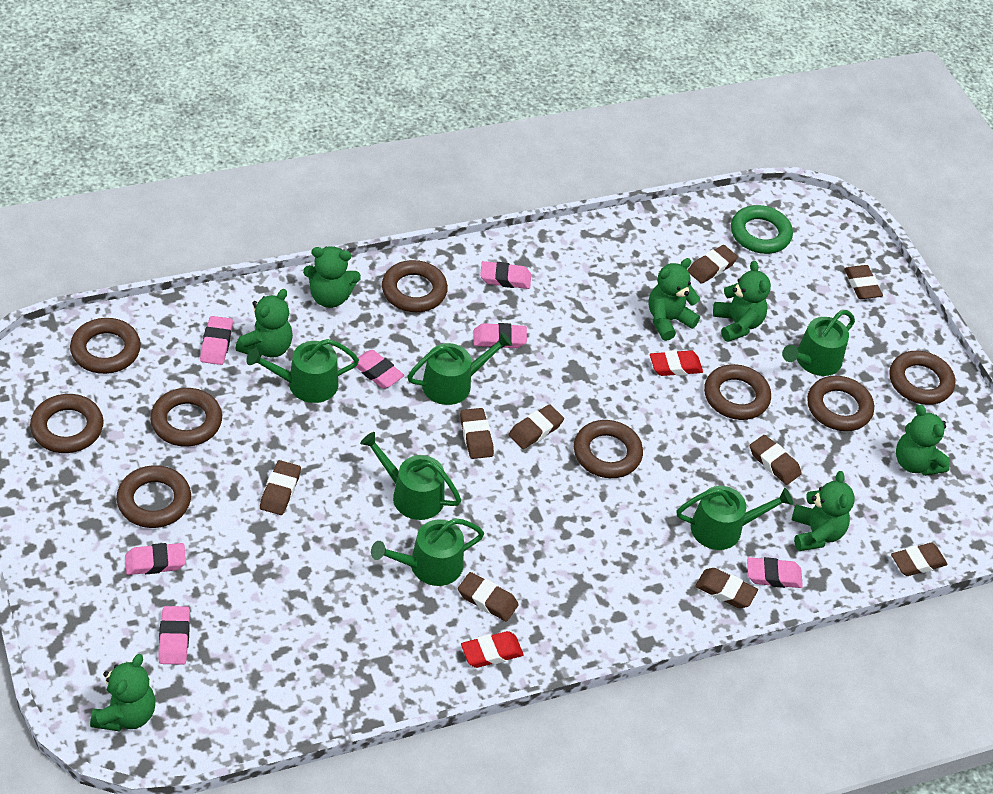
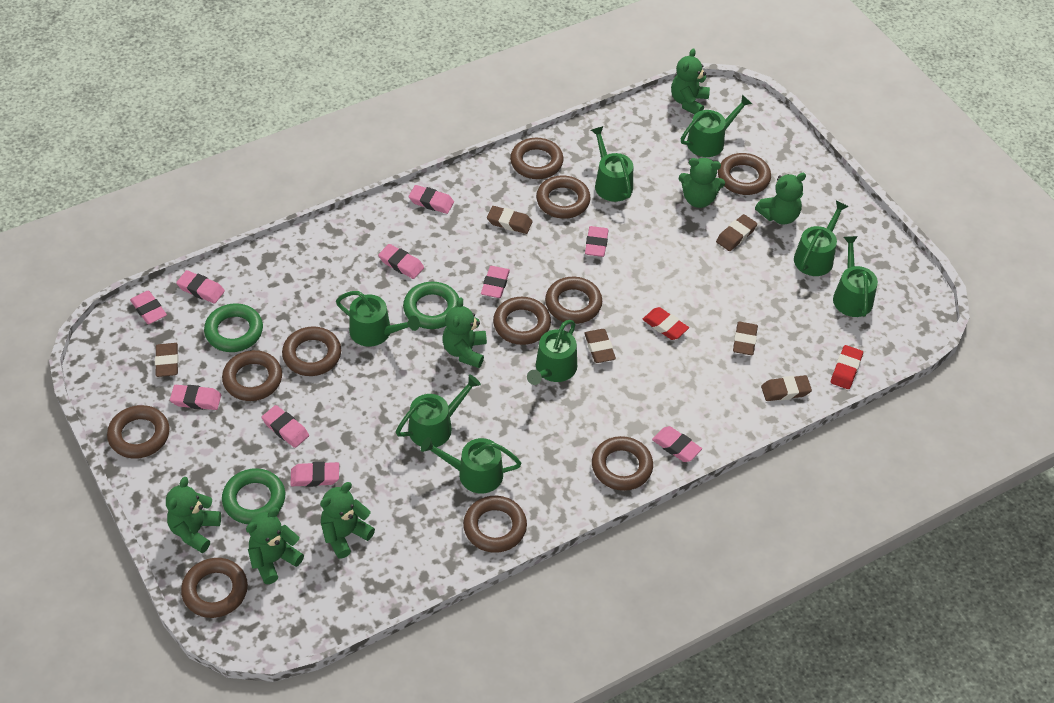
brown eraser: 9 -> 6
brown ring: 9 -> 11
green ring: 1 -> 3
green watering can: 6 -> 8
pink eraser: 7 -> 10

